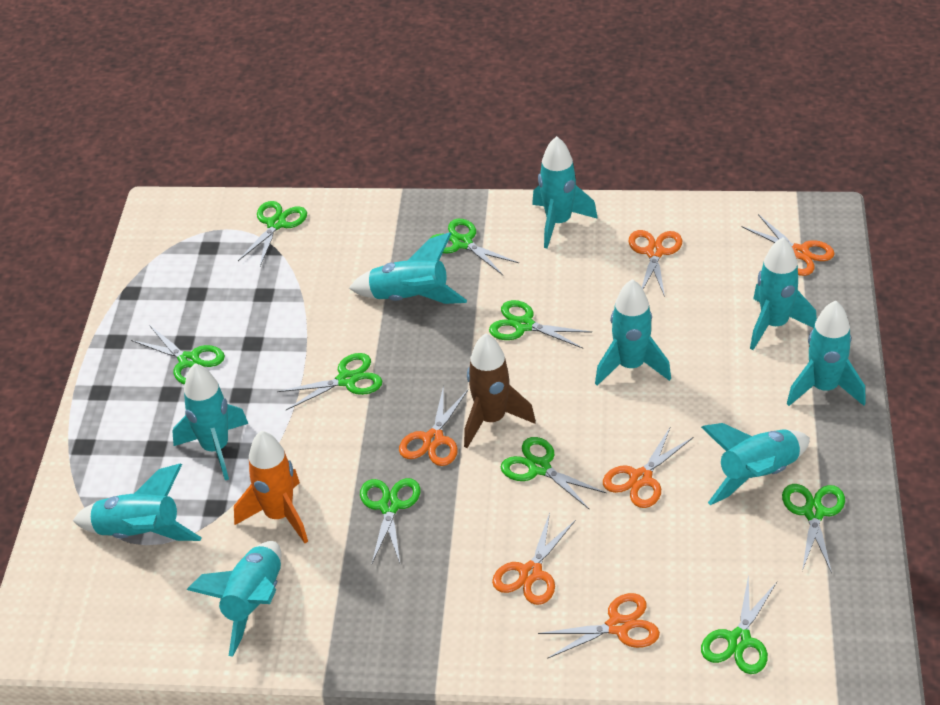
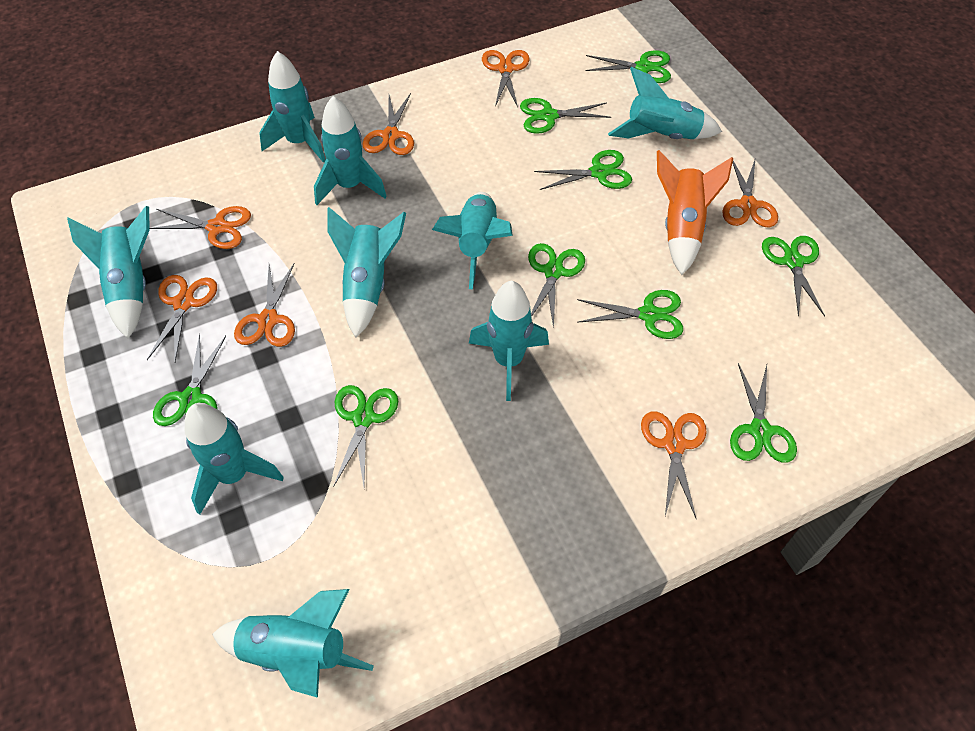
brown rocket: 1 -> 0
orange scissors: 6 -> 7

